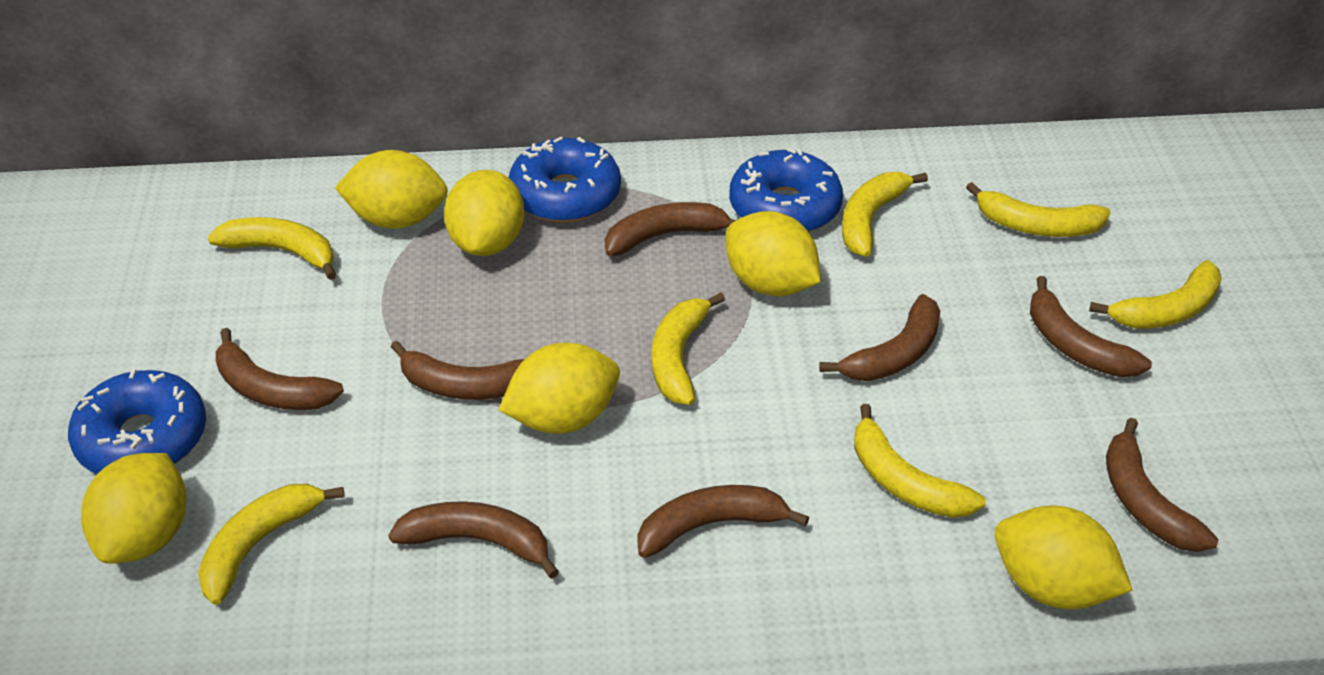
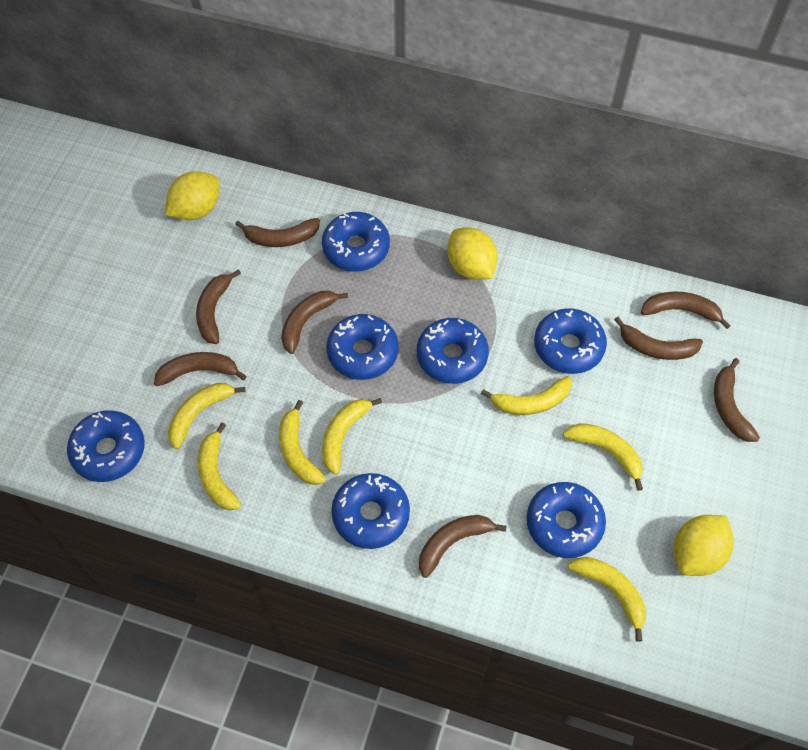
blue donut: 3 -> 7
yellow lemon: 6 -> 3

